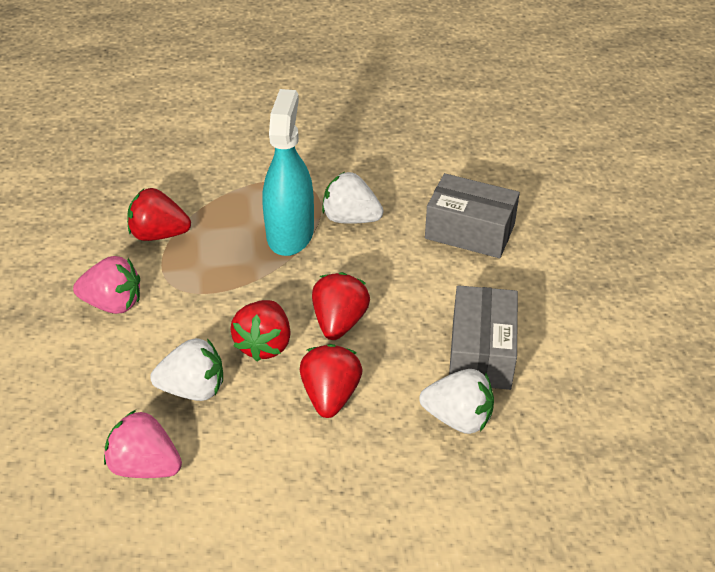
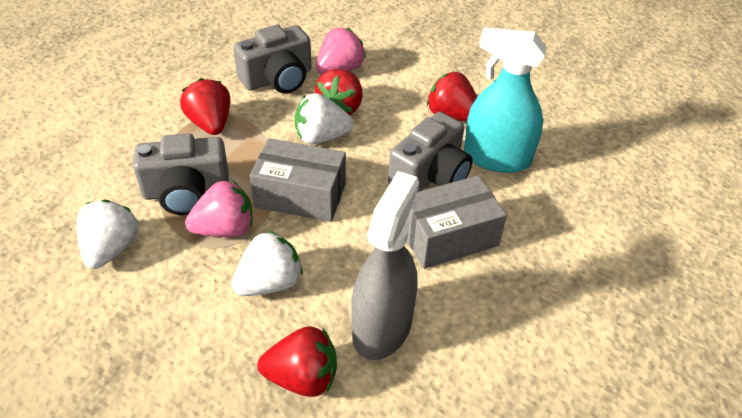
grey camera: 0 -> 3
grey spray bottle: 0 -> 1

